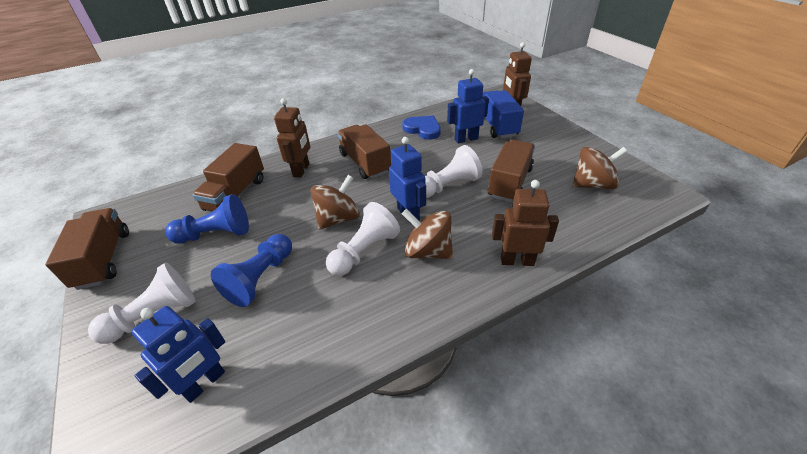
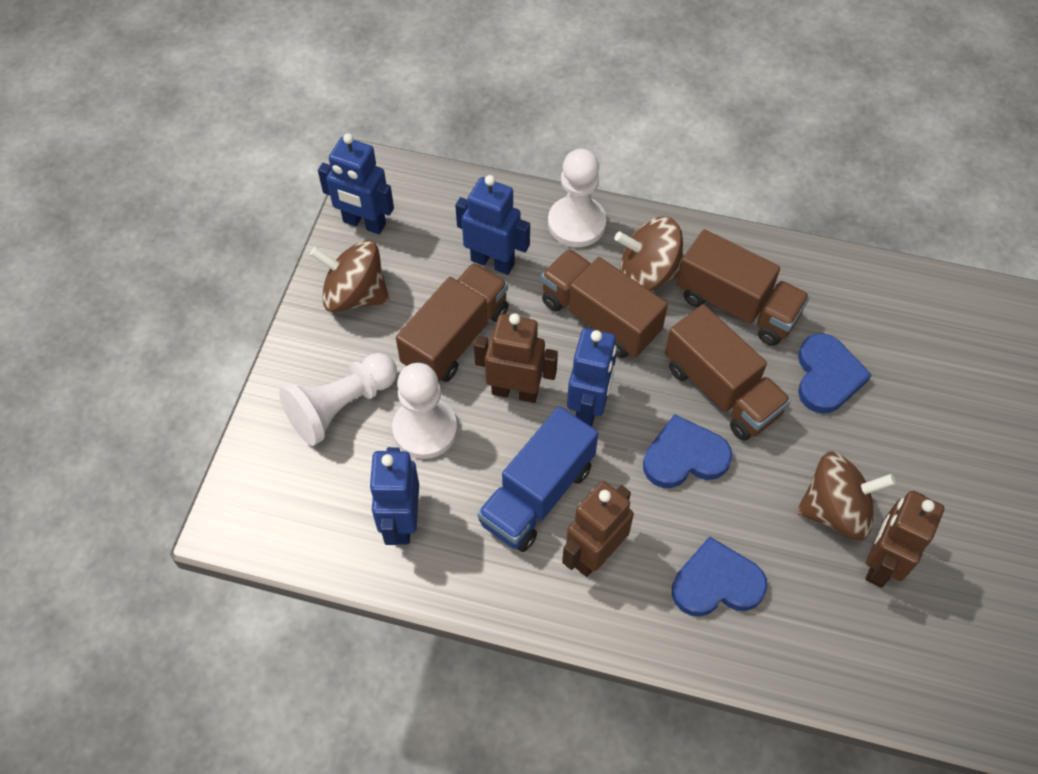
blue heart: 1 -> 3
blue pawn: 2 -> 0
blue robot: 3 -> 4

